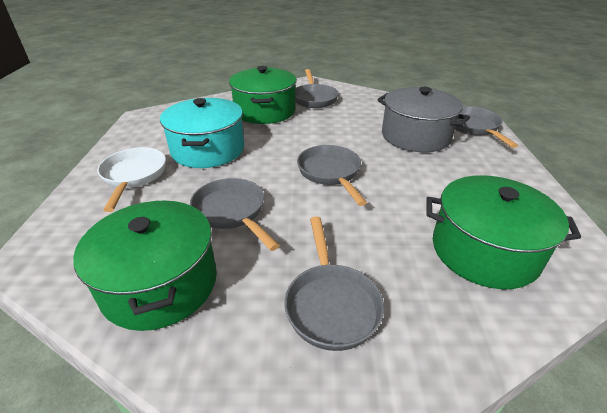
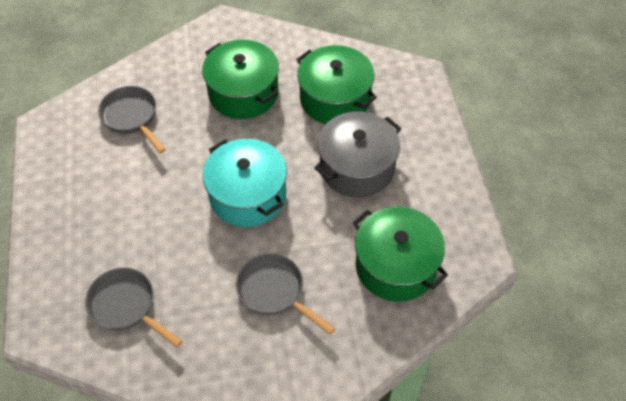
grey pan: 5 -> 3
white pan: 1 -> 0

